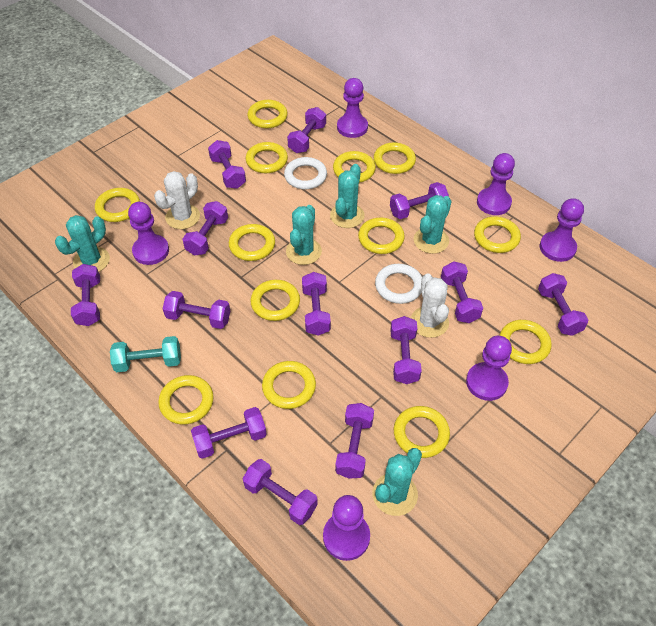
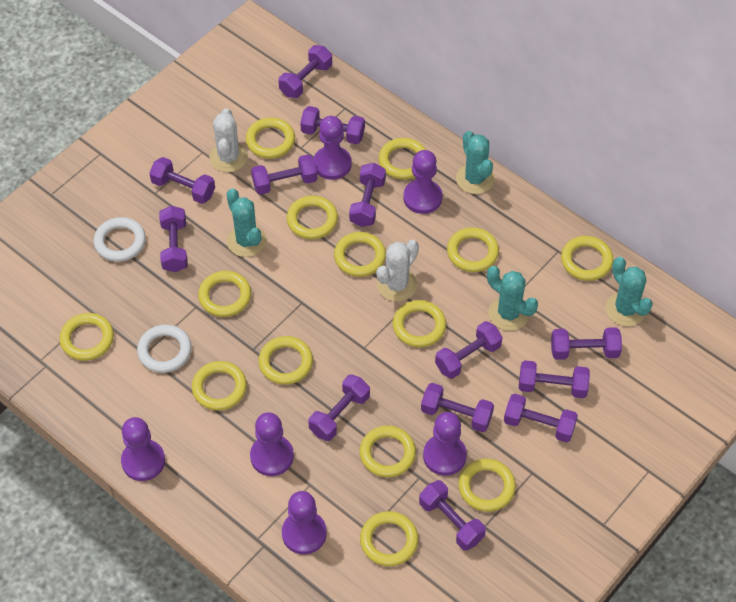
turquoise cactus: 5 -> 4
turquoise dumbbell: 1 -> 0
yellow ring: 13 -> 14

